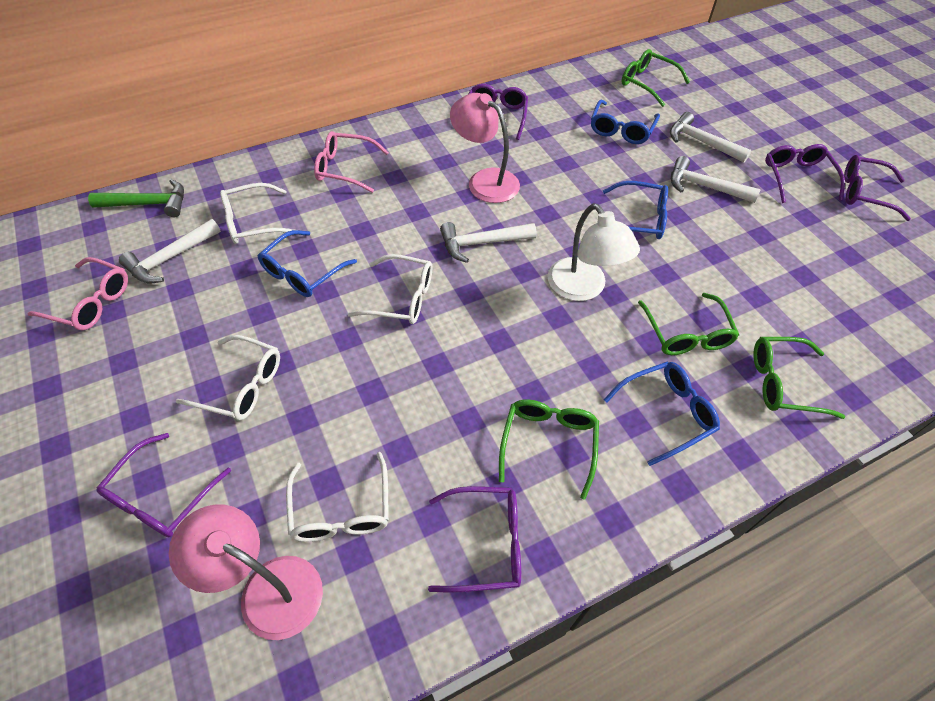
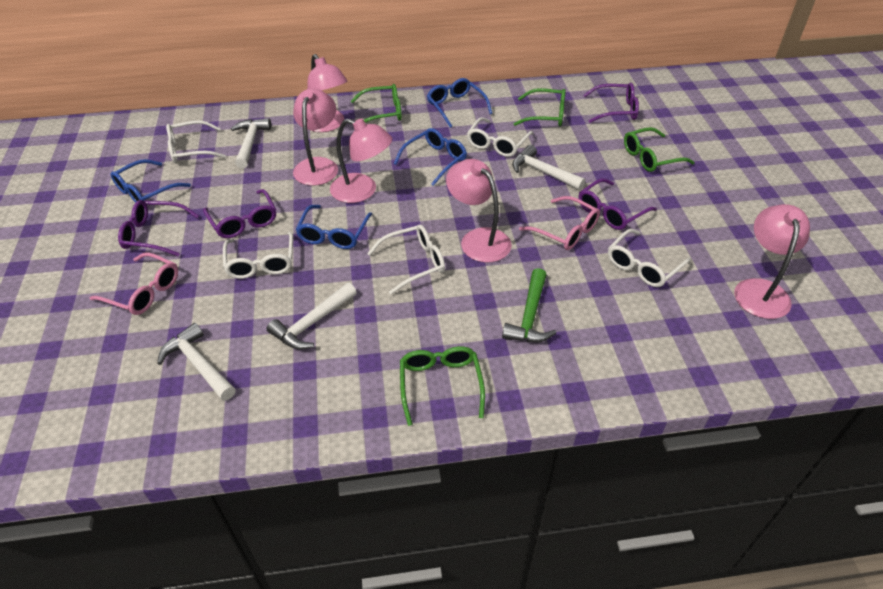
pink lamp: 2 -> 5
purple glasses: 5 -> 4
white glasses: 4 -> 5
white lamp: 1 -> 0

